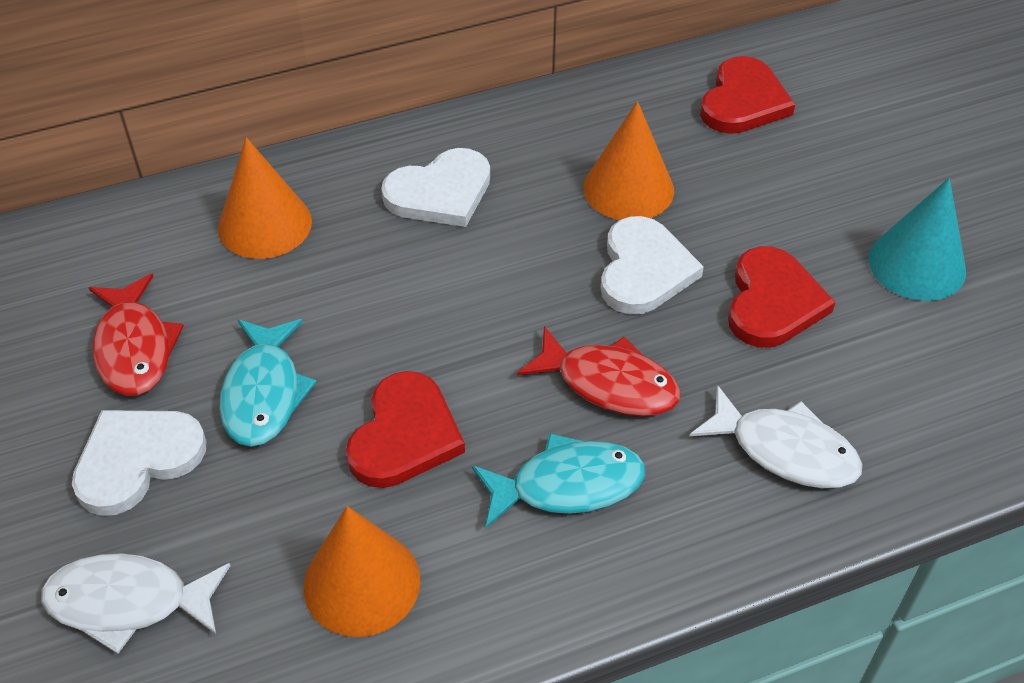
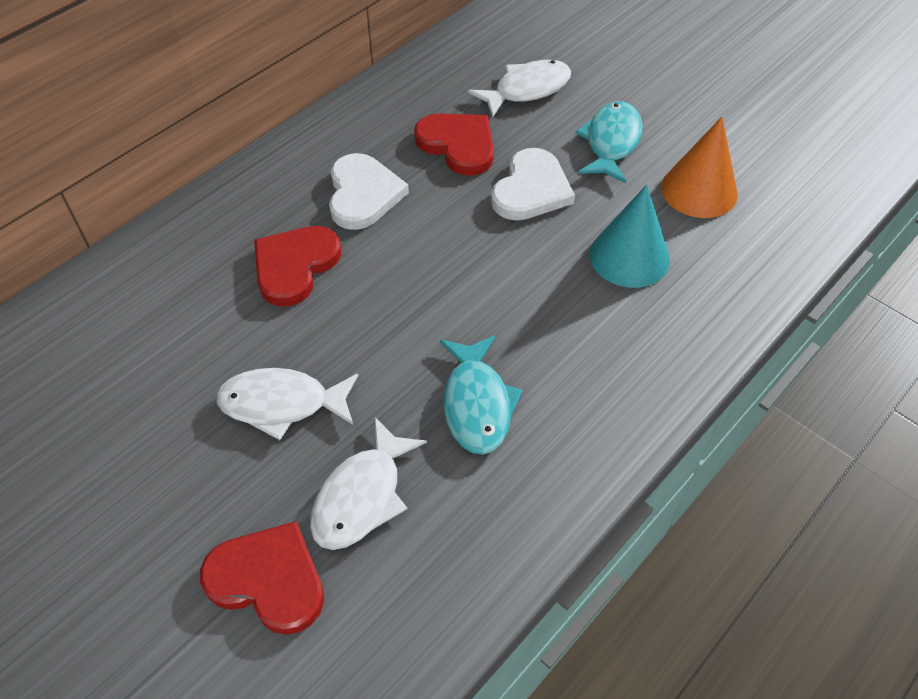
orange cone: 3 -> 1
red fish: 2 -> 0
white fish: 2 -> 3
white heart: 3 -> 2

